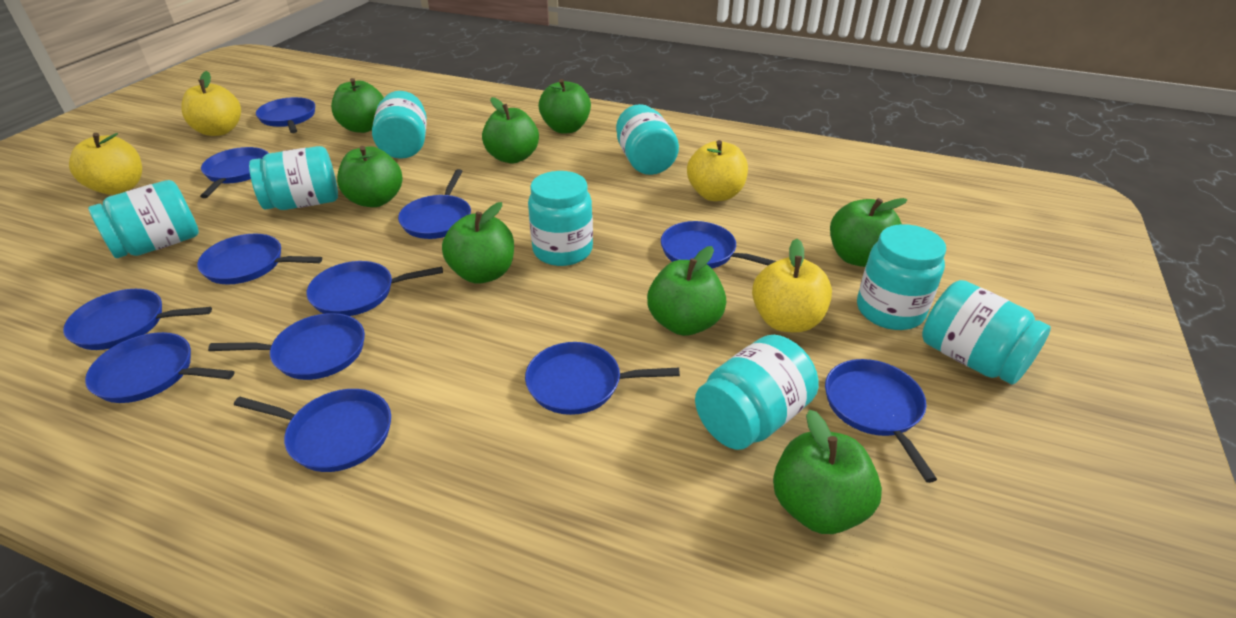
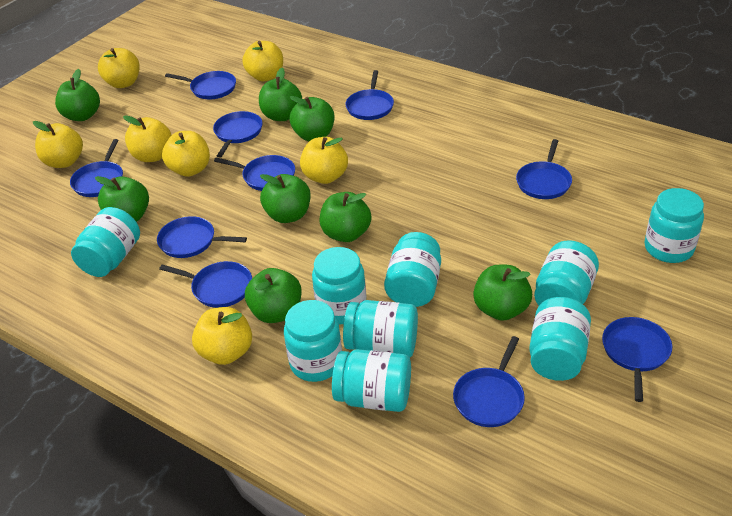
blue pan: 12 -> 10
turquoise jar: 8 -> 9
yellow apple: 4 -> 7

